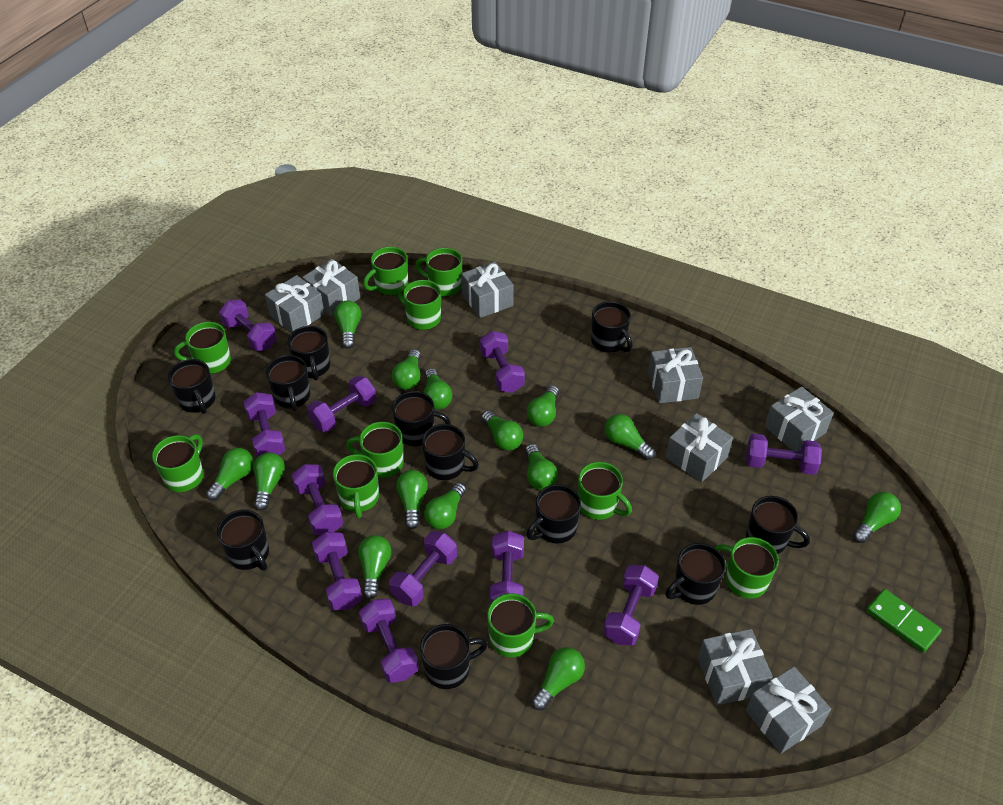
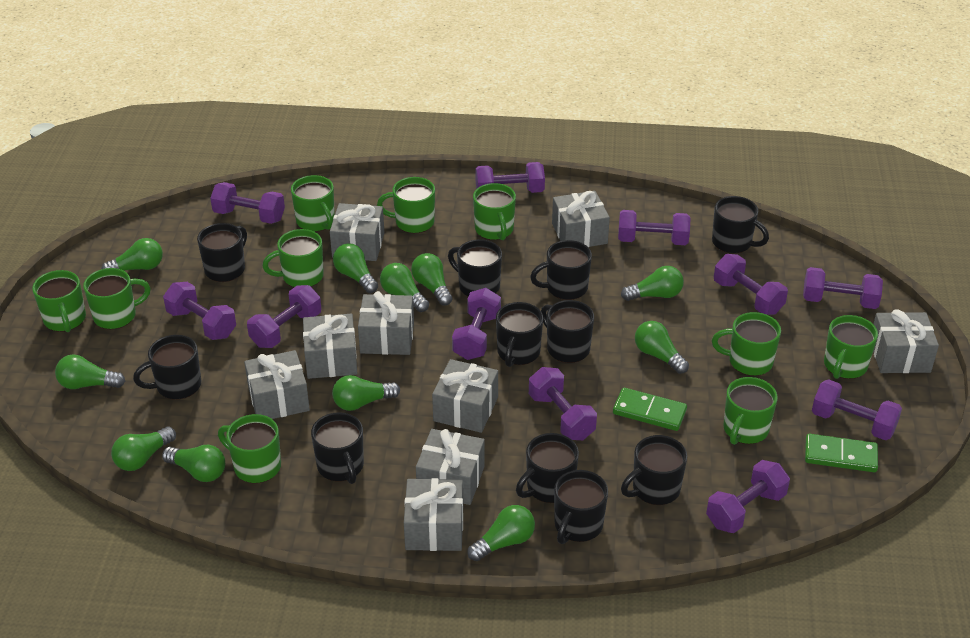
green domino: 1 -> 2
green light bulb: 14 -> 11
grey gift: 8 -> 9

